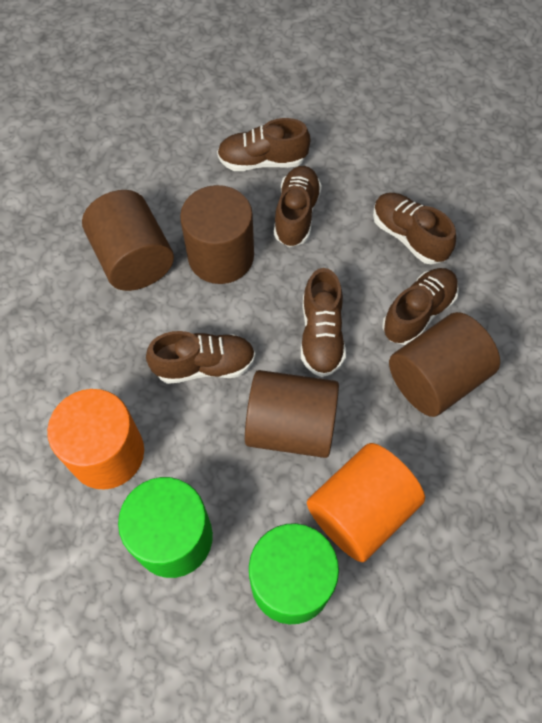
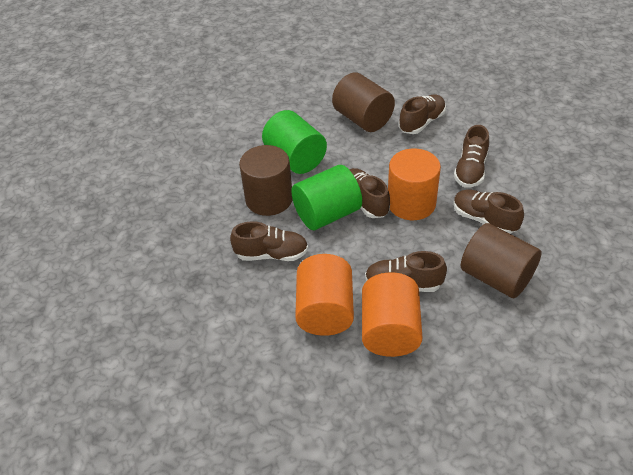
brown cylinder: 4 -> 3
orange cylinder: 2 -> 3

